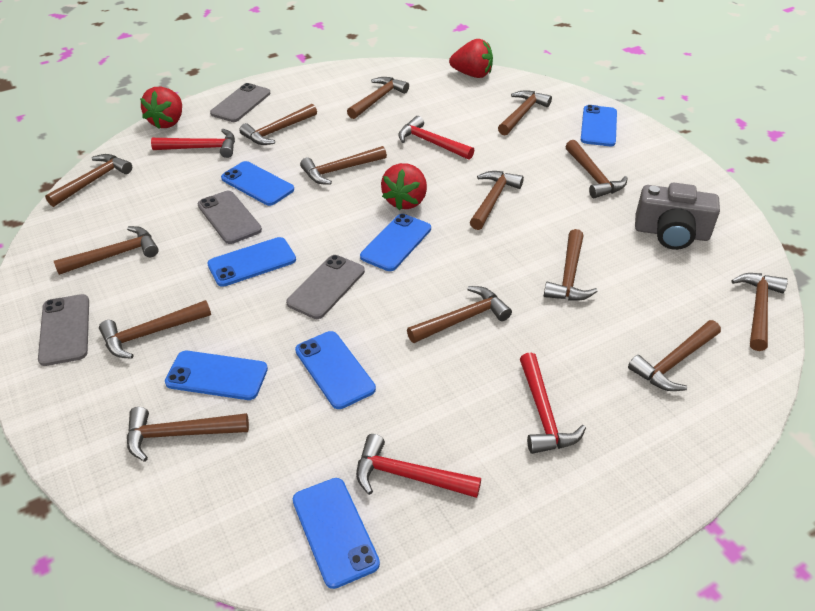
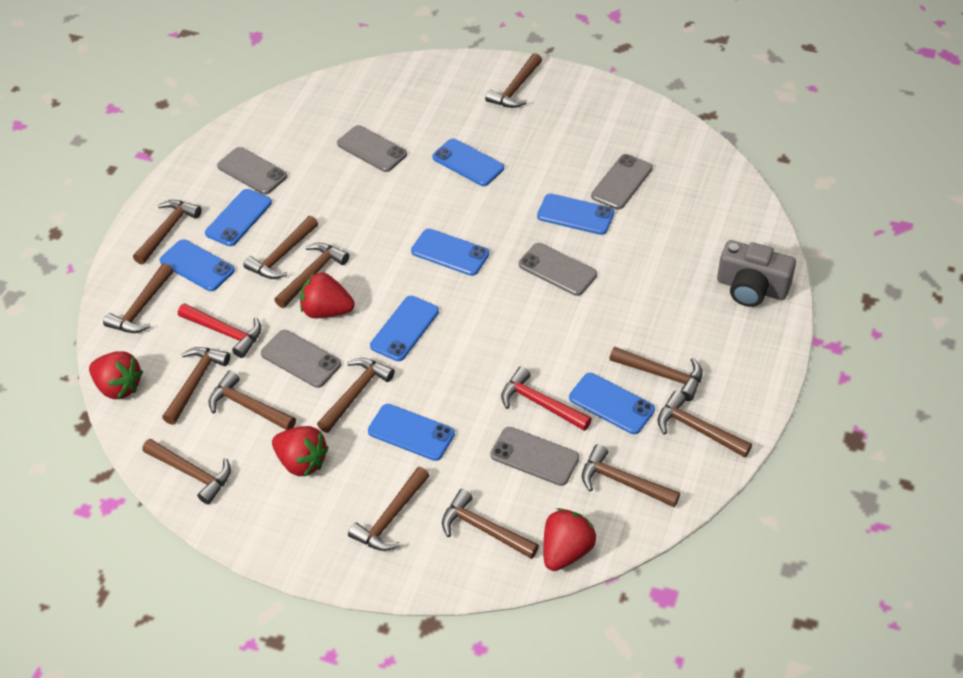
blue phone: 7 -> 8
grey phone: 4 -> 6
red hammer: 4 -> 2
red strawberry: 3 -> 4

